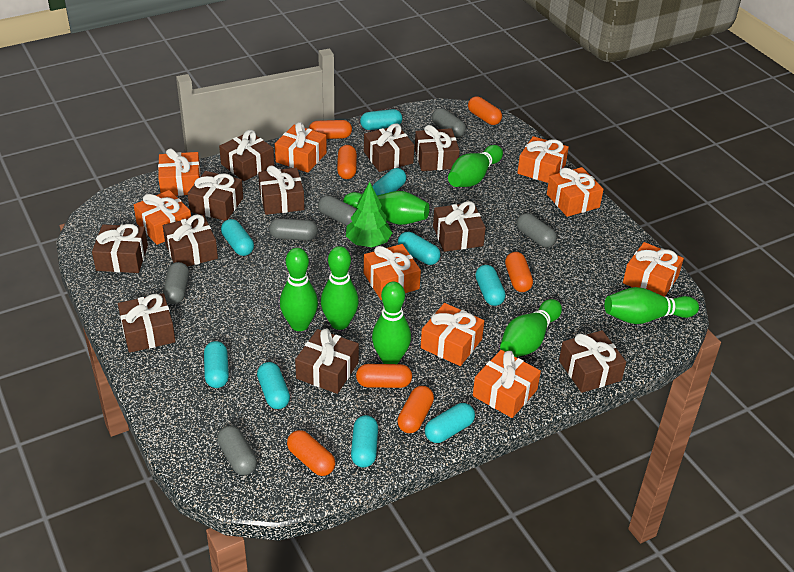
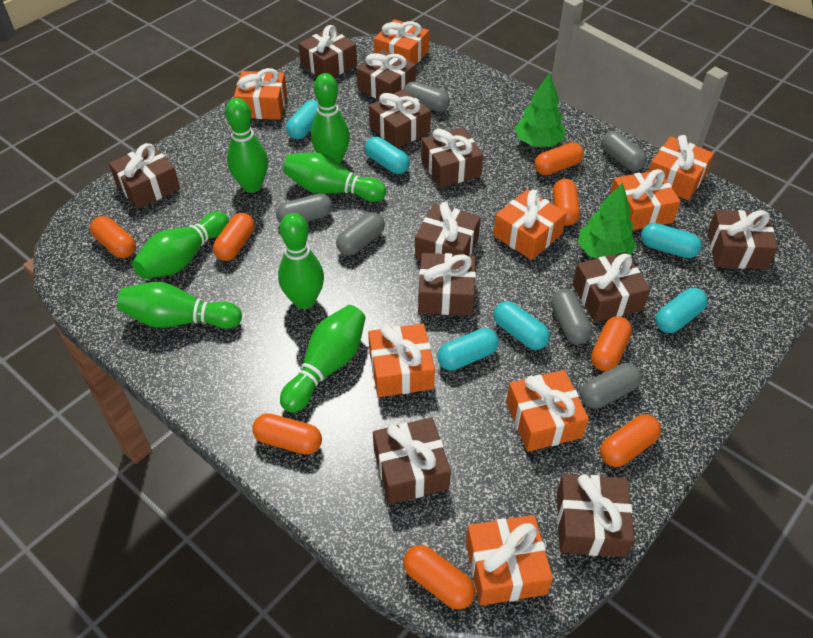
green tree: 1 -> 2
orange capsule: 7 -> 8
orange gift: 9 -> 8
turquoise capsule: 9 -> 6

